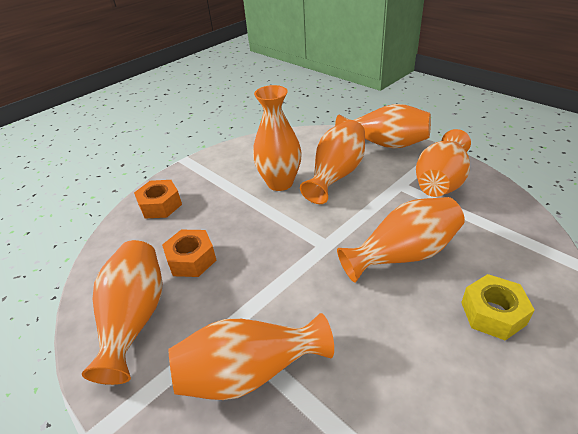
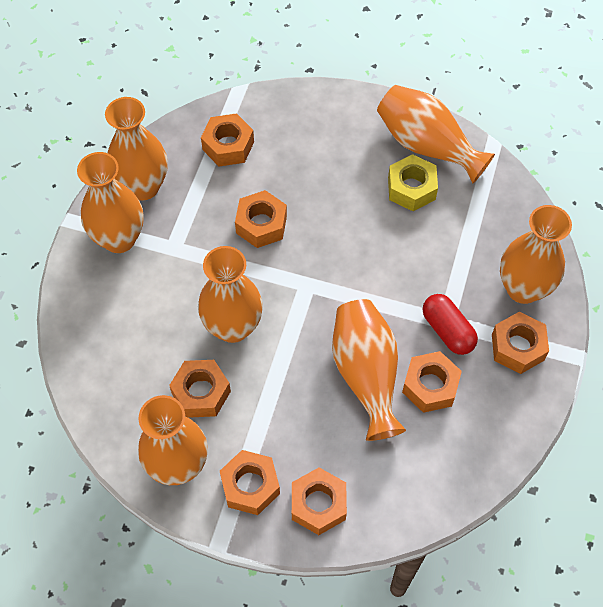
orange nut: 2 -> 7
red capsule: 0 -> 1

